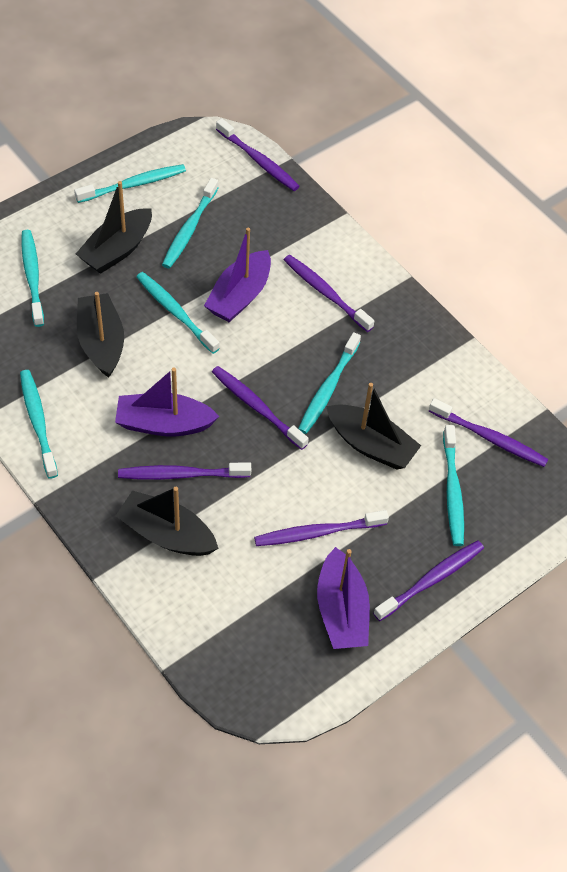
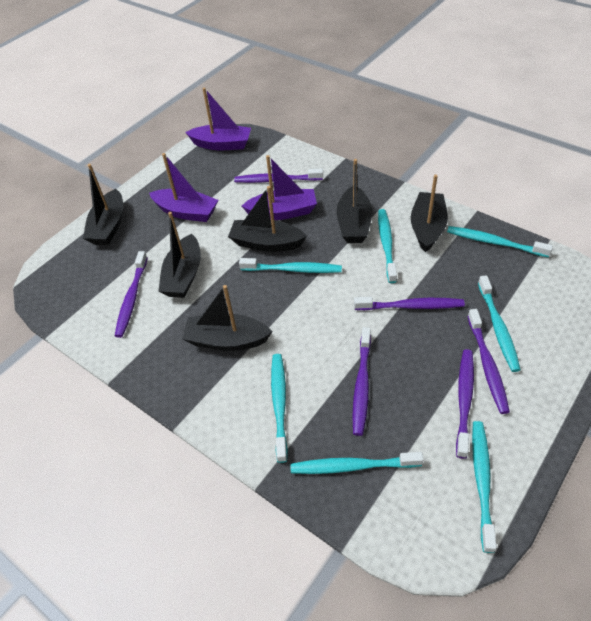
black boat: 4 -> 6
purple toothbrush: 7 -> 6

